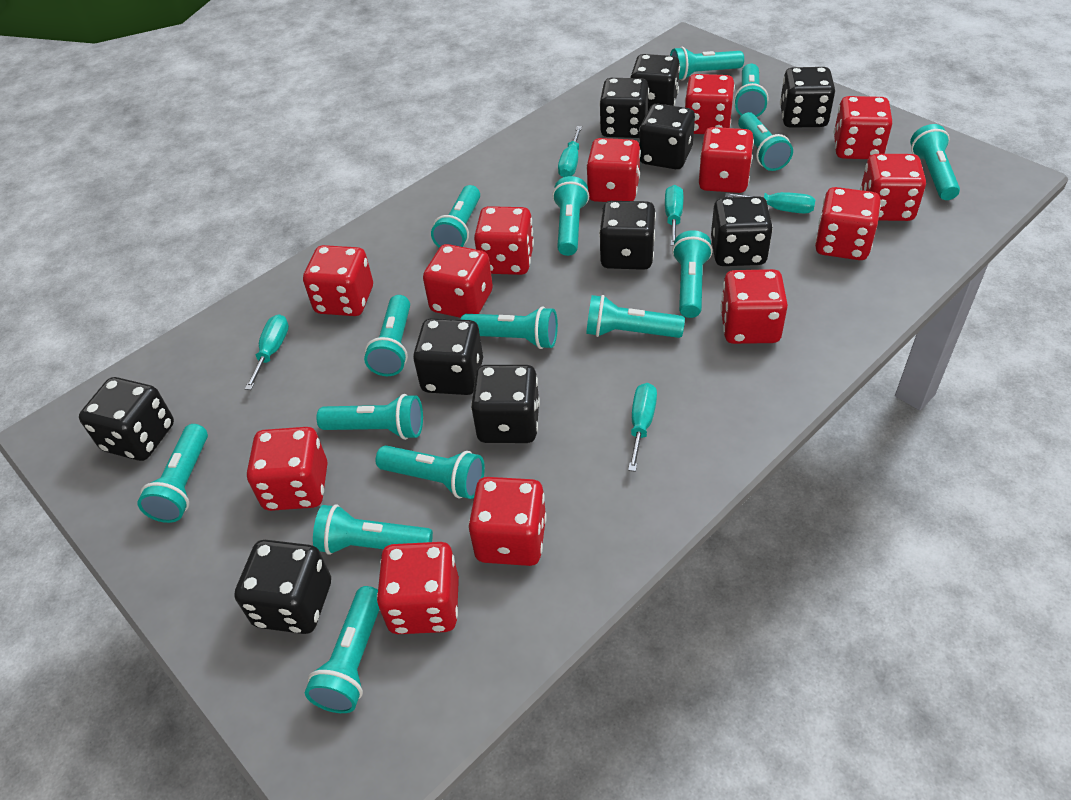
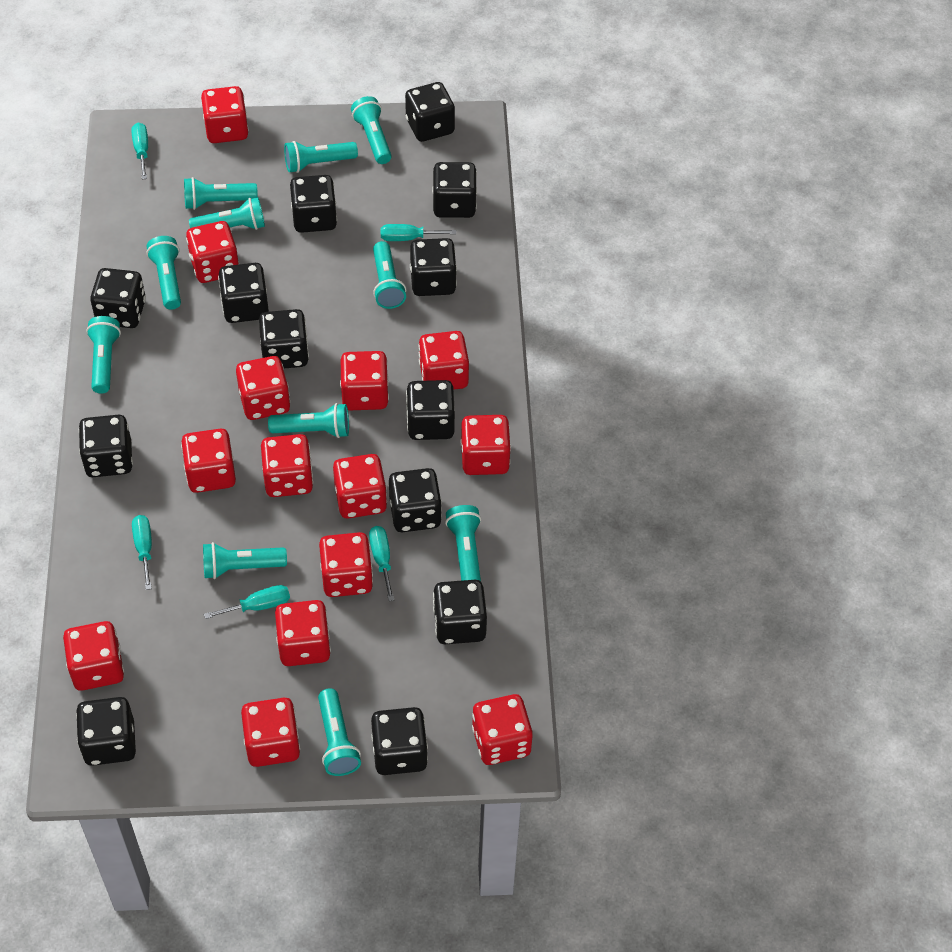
black dice: 10 -> 13
red dice: 13 -> 14
turquoise flashlight: 15 -> 11

